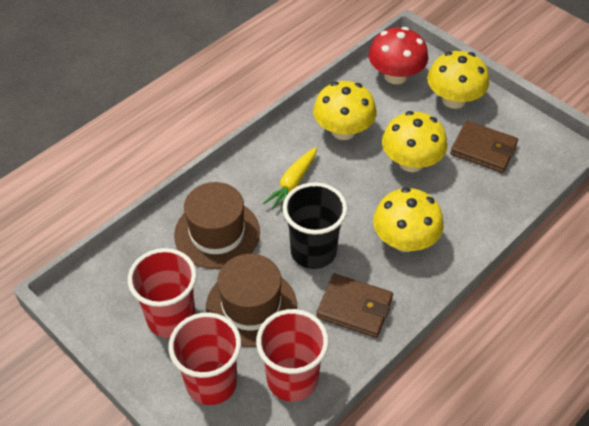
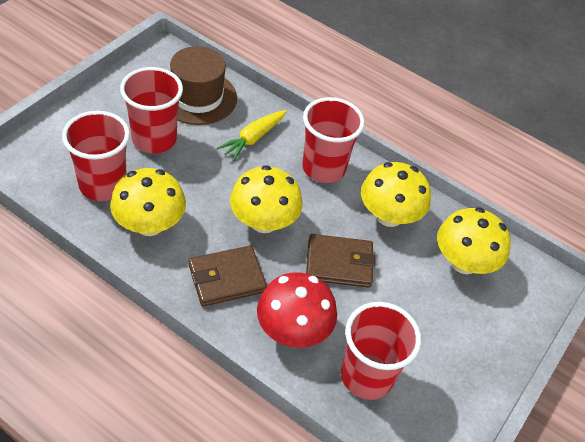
black cup: 1 -> 0
brown hat: 2 -> 1
red cup: 3 -> 4

